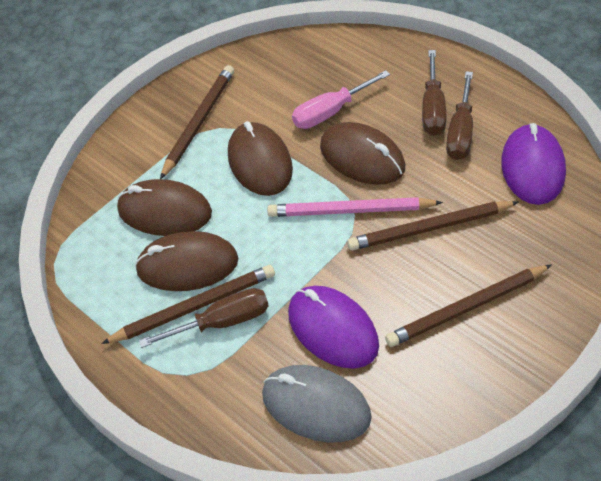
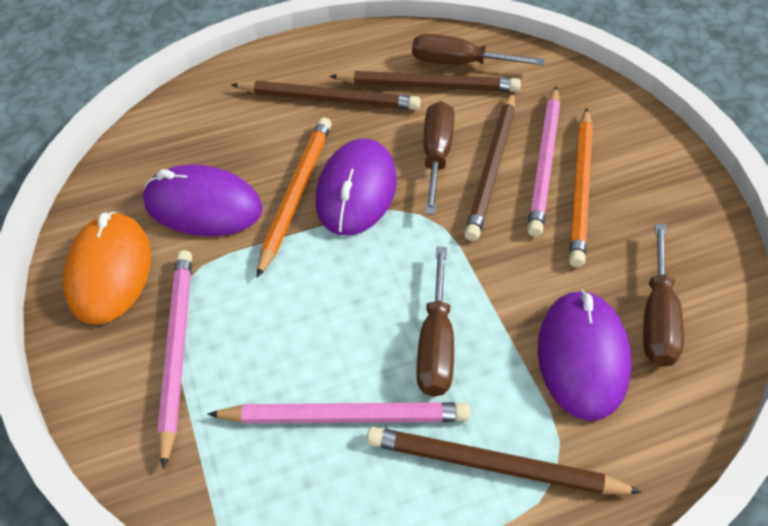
brown mouse: 4 -> 0
brown screwdriver: 3 -> 4
grey mouse: 1 -> 0
orange mouse: 0 -> 1
orange pencil: 0 -> 2
pink pencil: 1 -> 3
pink screwdriver: 1 -> 0
purple mouse: 2 -> 3

